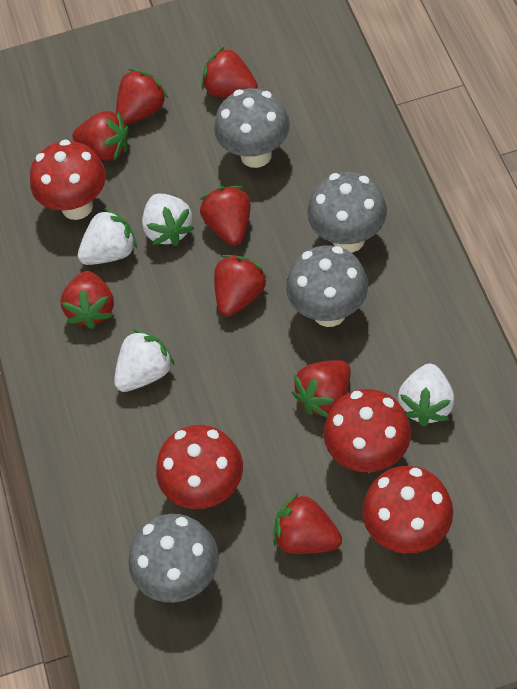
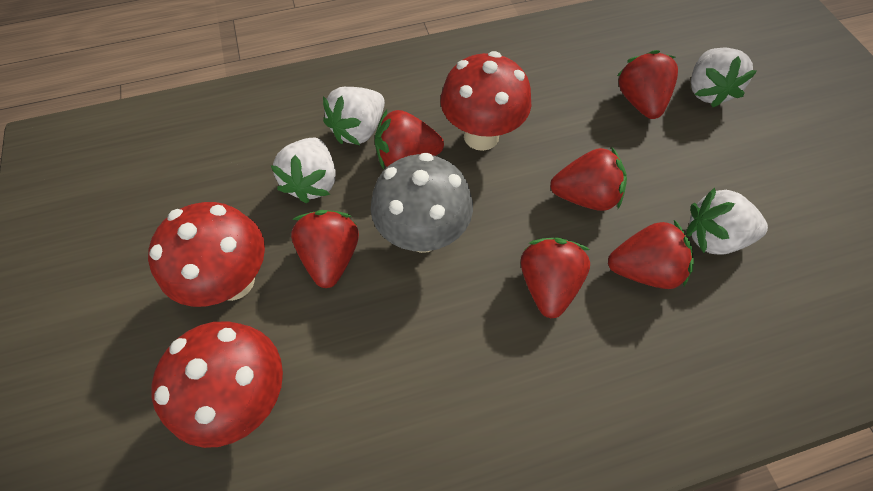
grey mushroom: 4 -> 1
red mushroom: 4 -> 3
red strawberry: 8 -> 6

